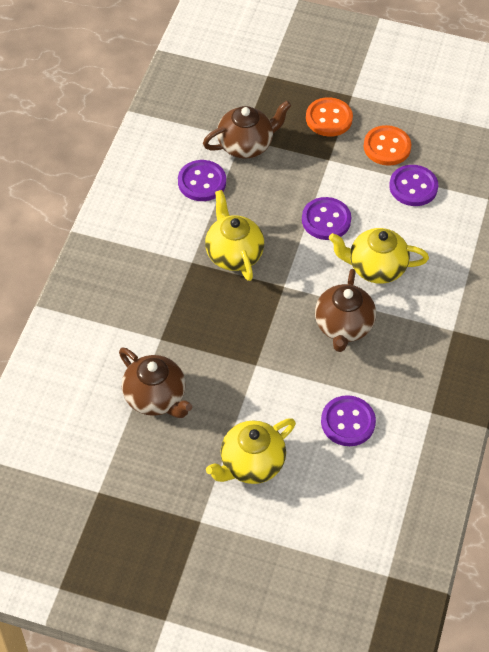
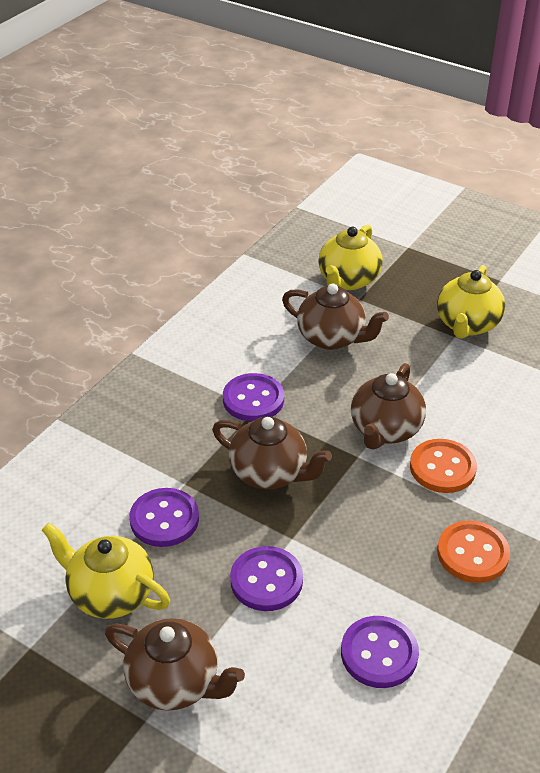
brown teapot: 3 -> 4

